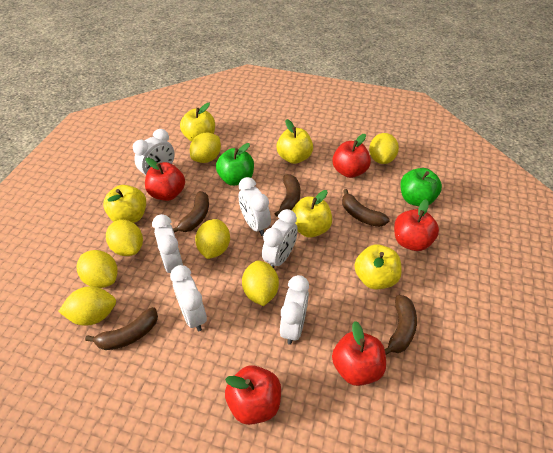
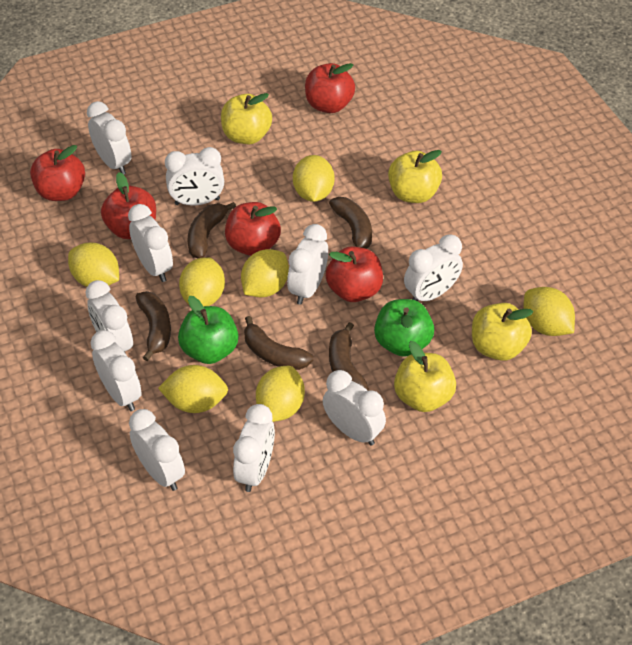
white clock: 6 -> 10
yellow apple: 5 -> 4

